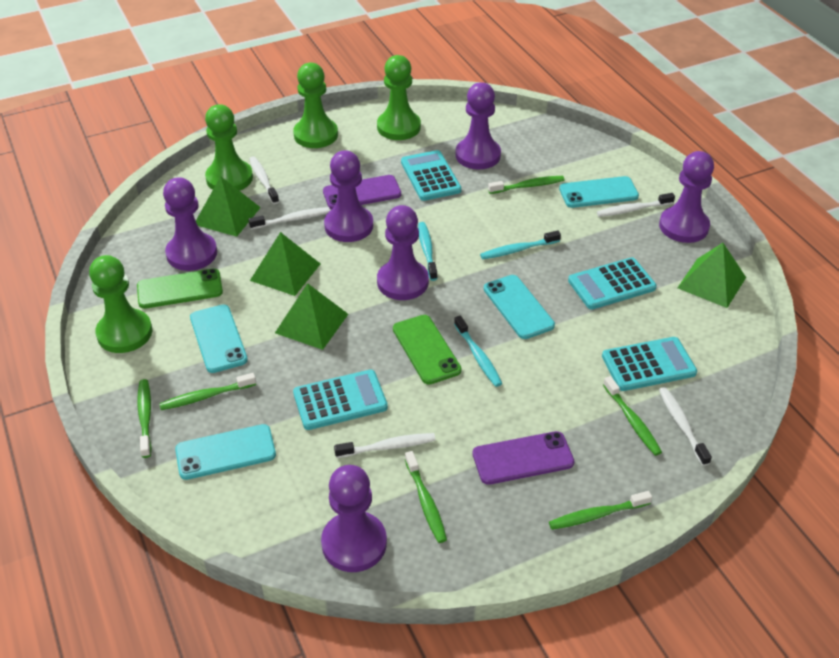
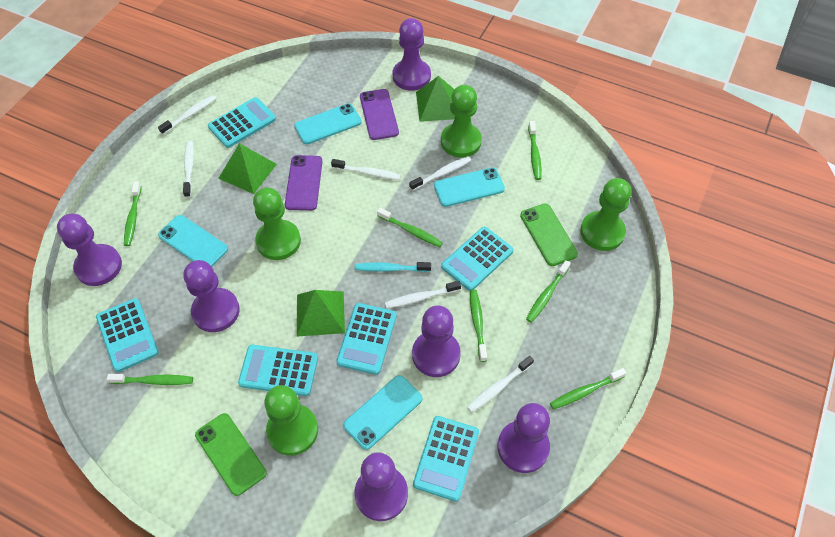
green pyramid: 4 -> 3
green toothbrush: 6 -> 7
turquoise calculator: 4 -> 6
turquoise toothbrush: 3 -> 1
white toothbrush: 5 -> 6

